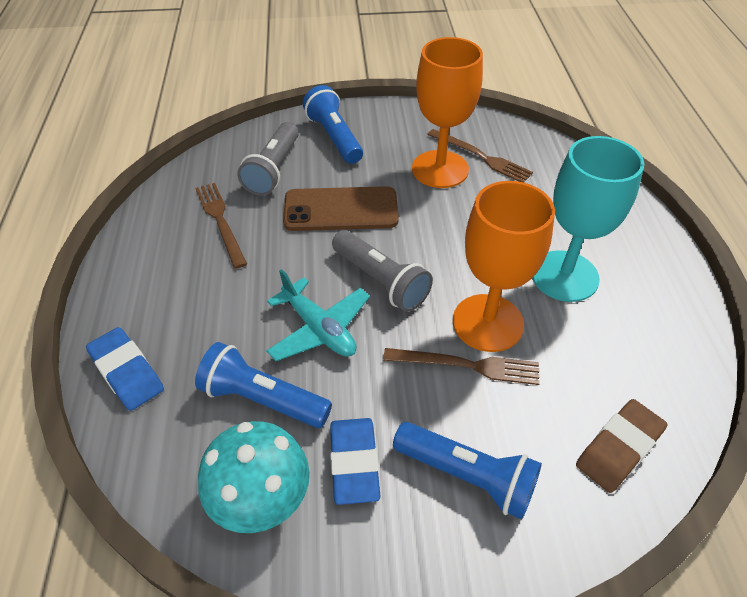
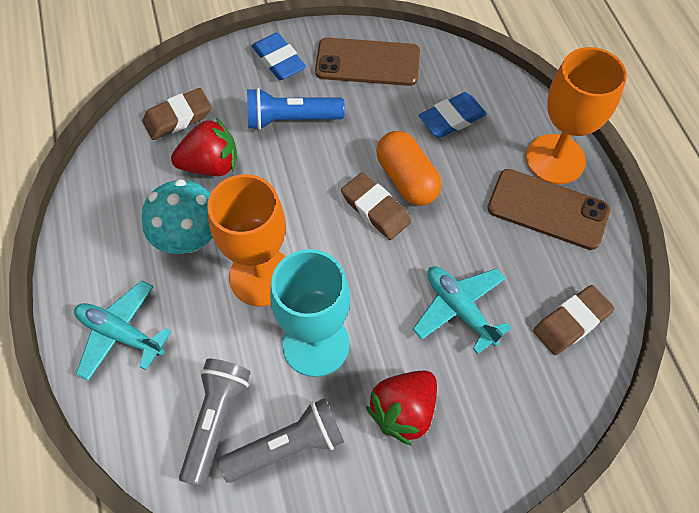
blue flashlight: 3 -> 1
brown eraser: 1 -> 3
brown fork: 3 -> 0
brown phone: 1 -> 2
orange capsule: 0 -> 1
red strawberry: 0 -> 2
turquoise plane: 1 -> 2

